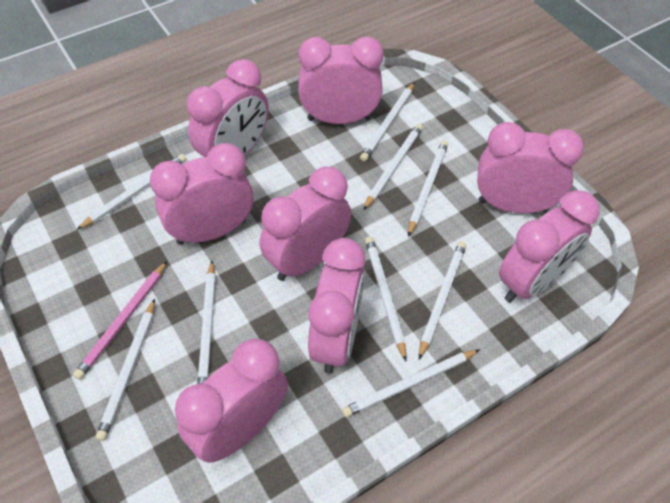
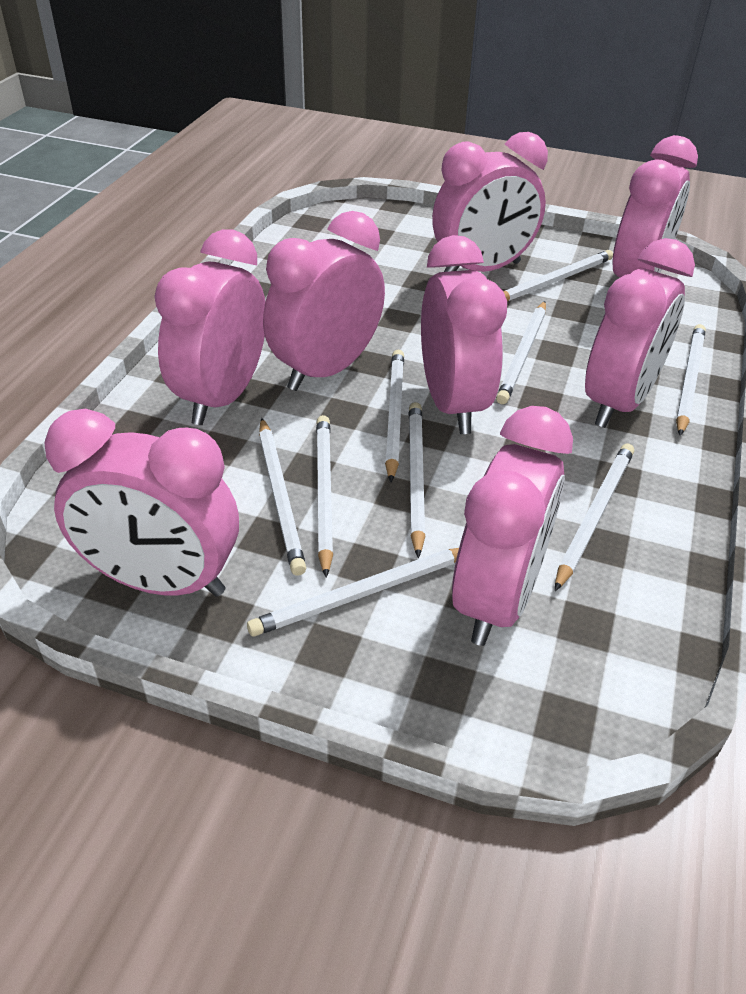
pink pencil: 1 -> 0

